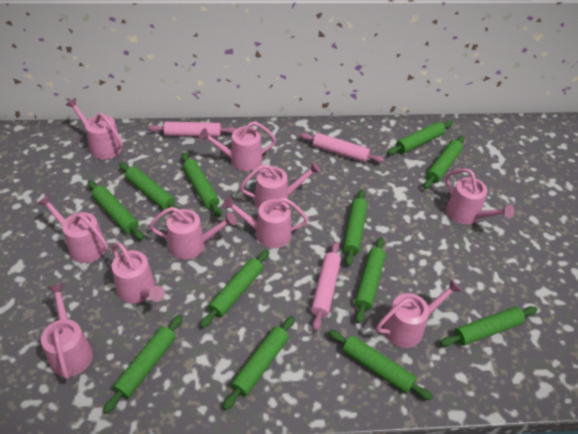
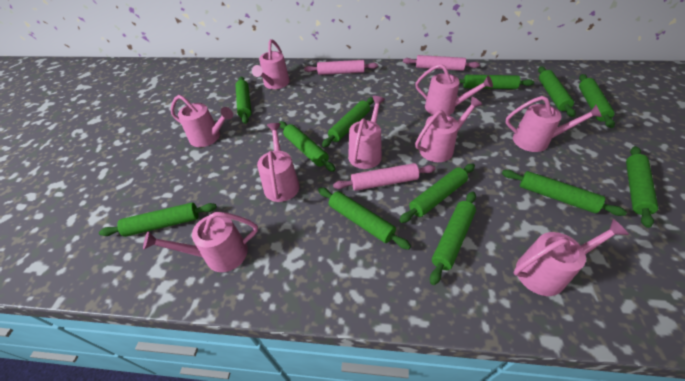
pink watering can: 10 -> 9

